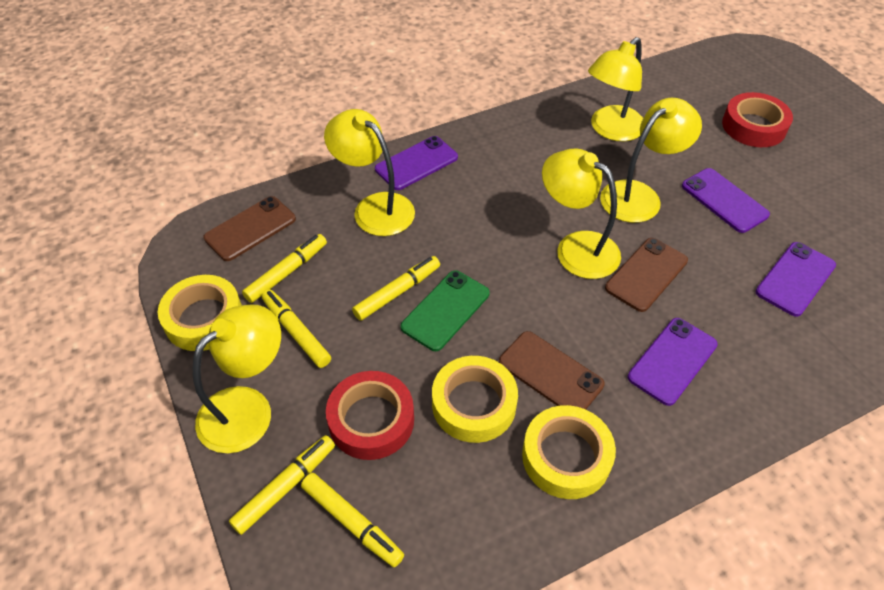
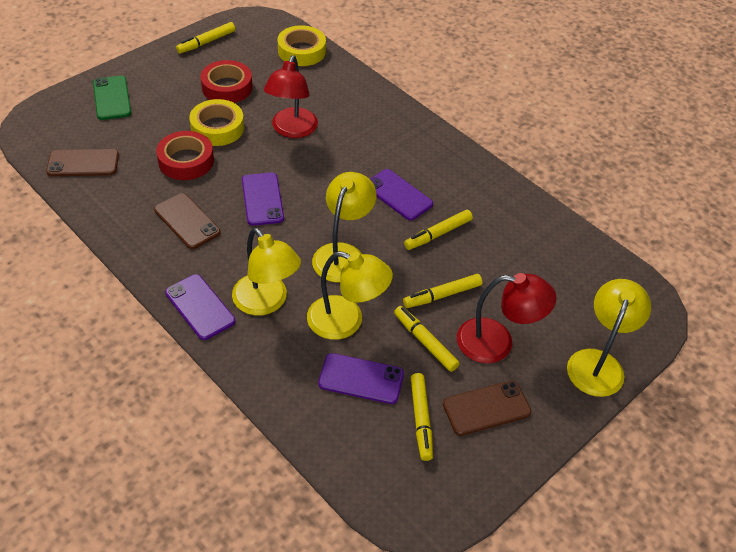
red lamp: 0 -> 2
yellow lamp: 5 -> 4
yellow tape: 3 -> 2

